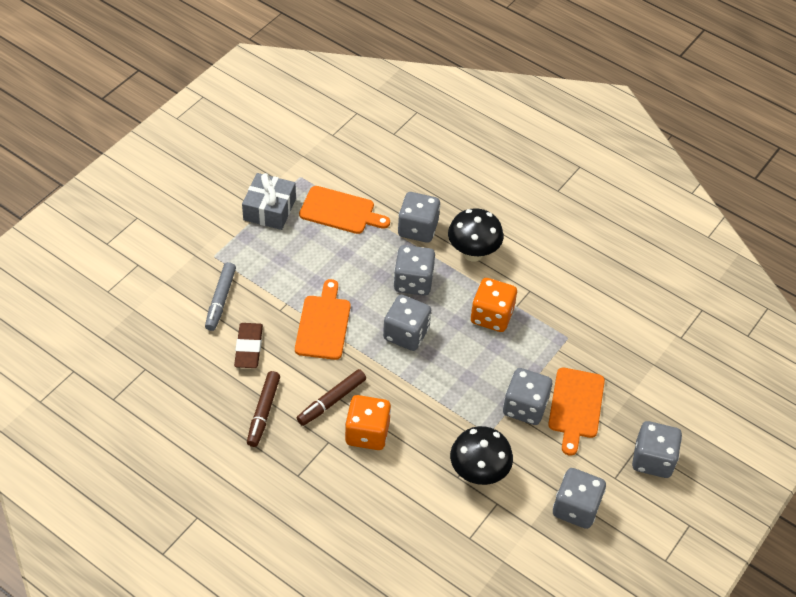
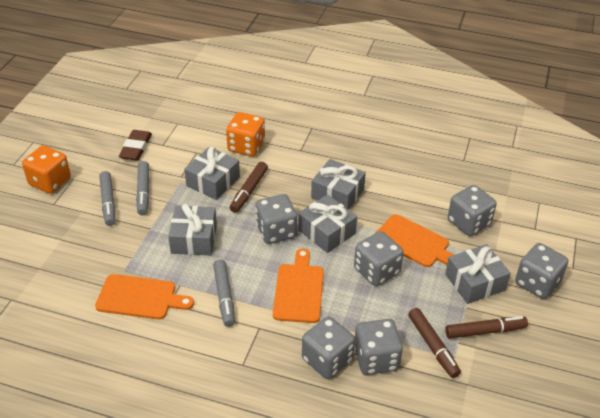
black mushroom: 2 -> 0
brown marker: 2 -> 3
grey gift: 1 -> 5
grey marker: 1 -> 3

